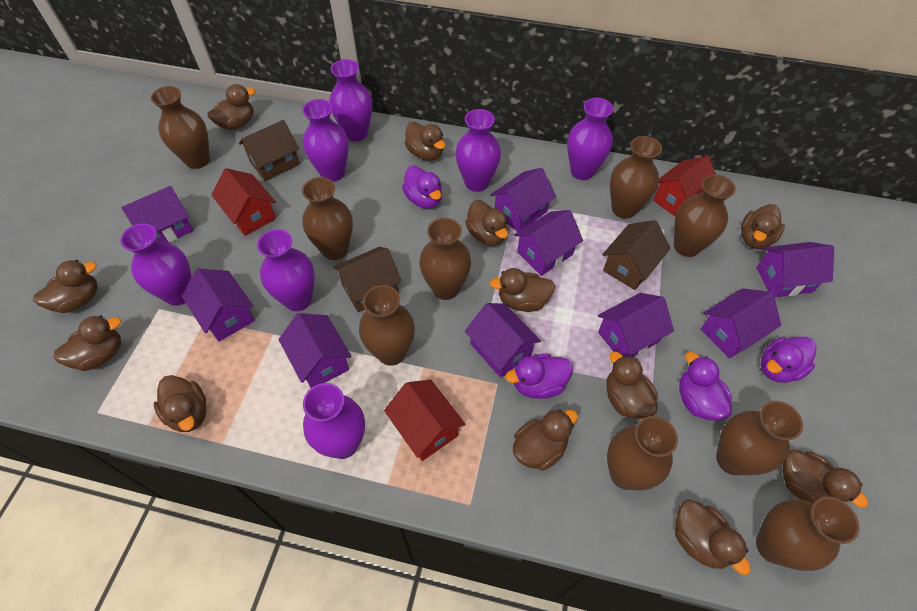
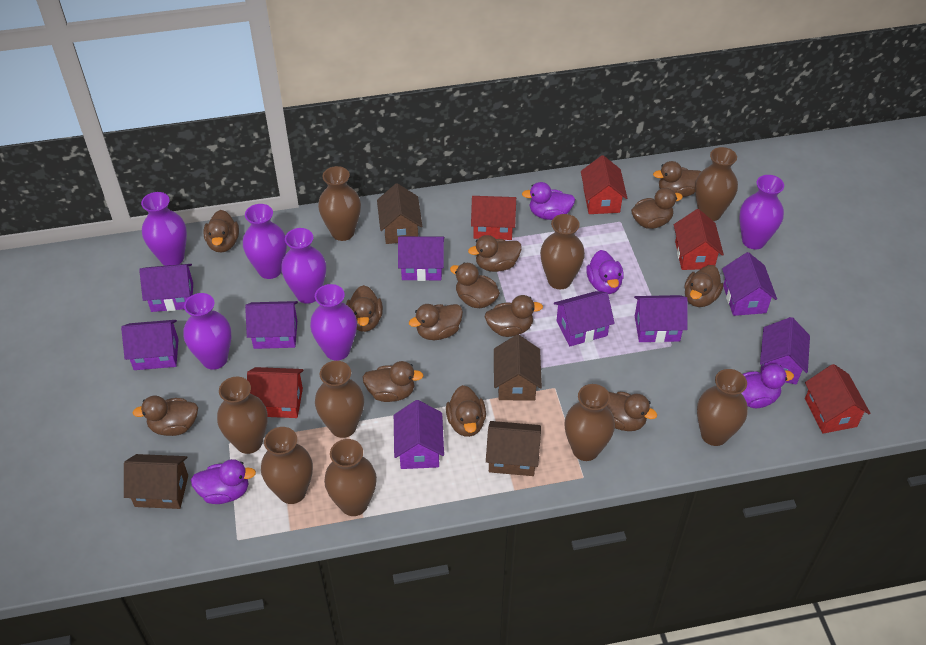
brown duck: 12 -> 13
brown house: 3 -> 4
purple vase: 7 -> 6
red house: 3 -> 5

